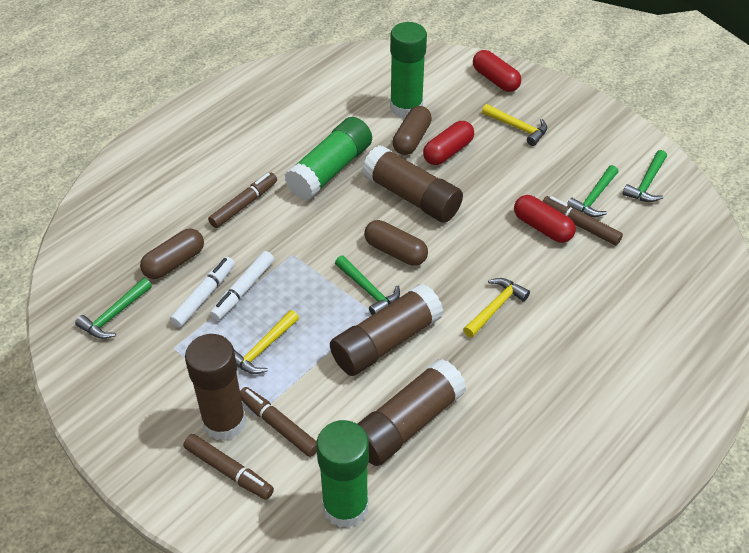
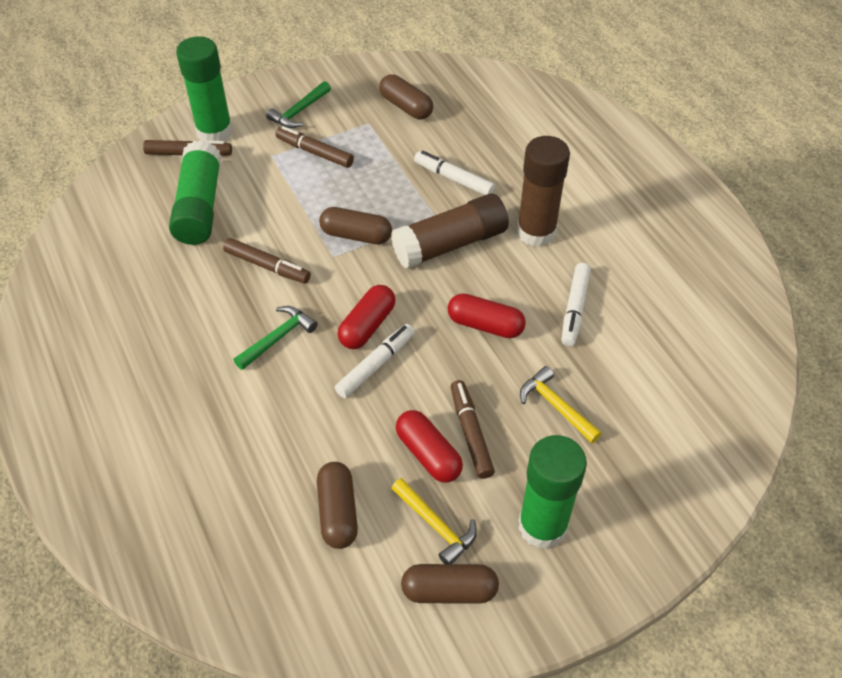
brown capsule: 3 -> 4
brown glue stick: 4 -> 2
green hammer: 4 -> 2
white marker: 2 -> 3
yellow hammer: 3 -> 2

